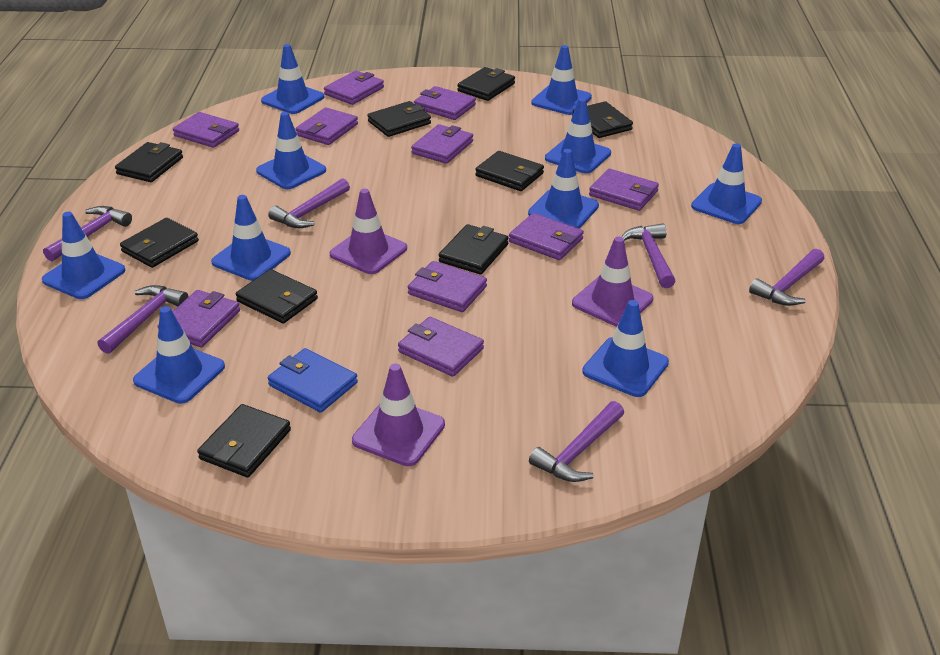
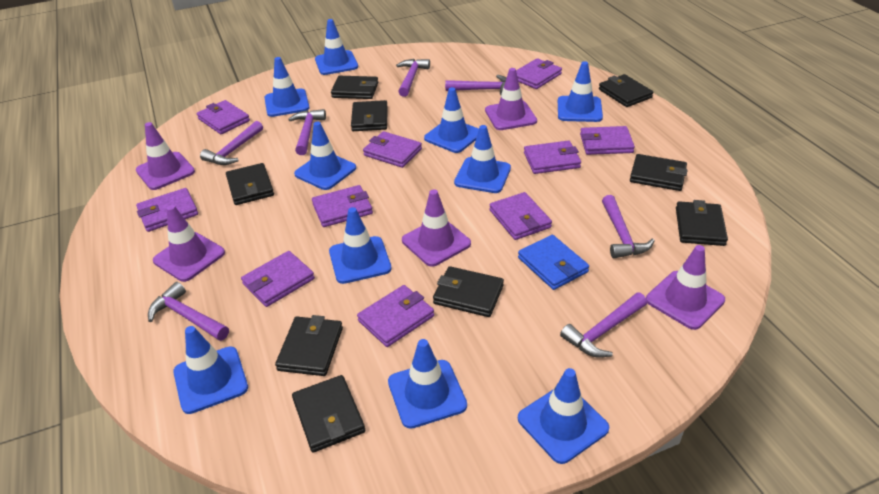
purple hammer: 6 -> 7
purple traffic cone: 3 -> 5

